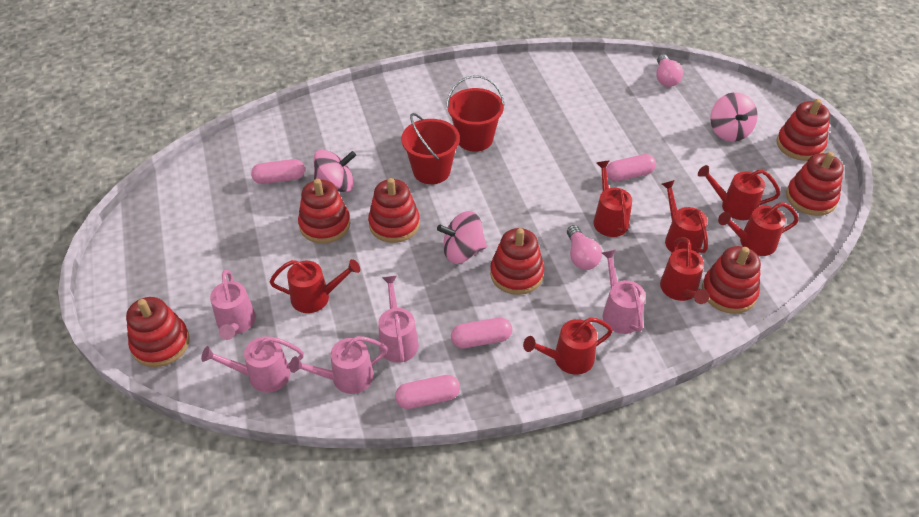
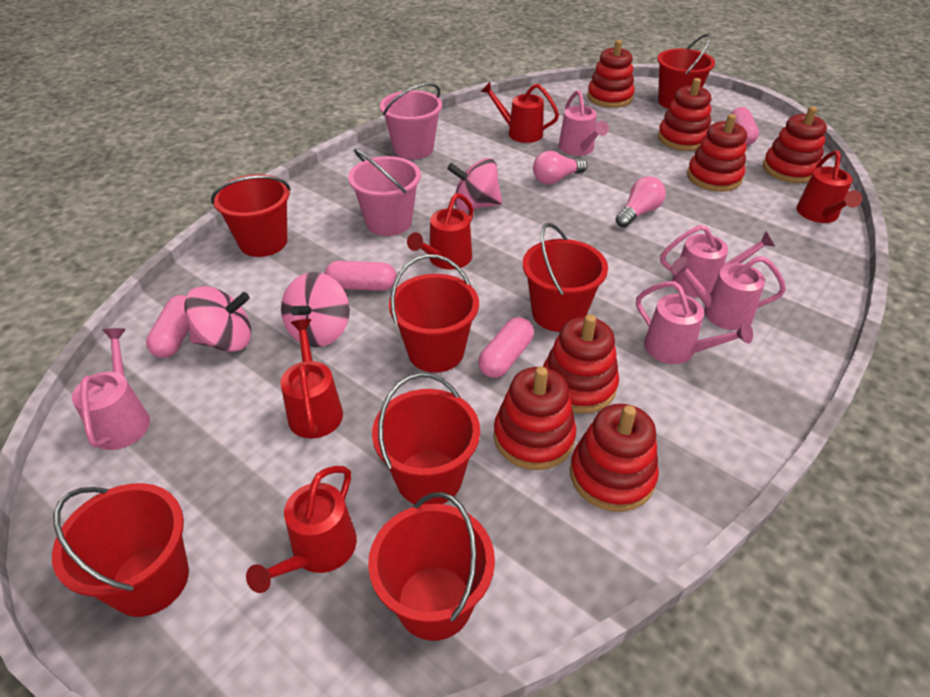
pink bucket: 0 -> 2
red bucket: 2 -> 7
red watering can: 7 -> 5

